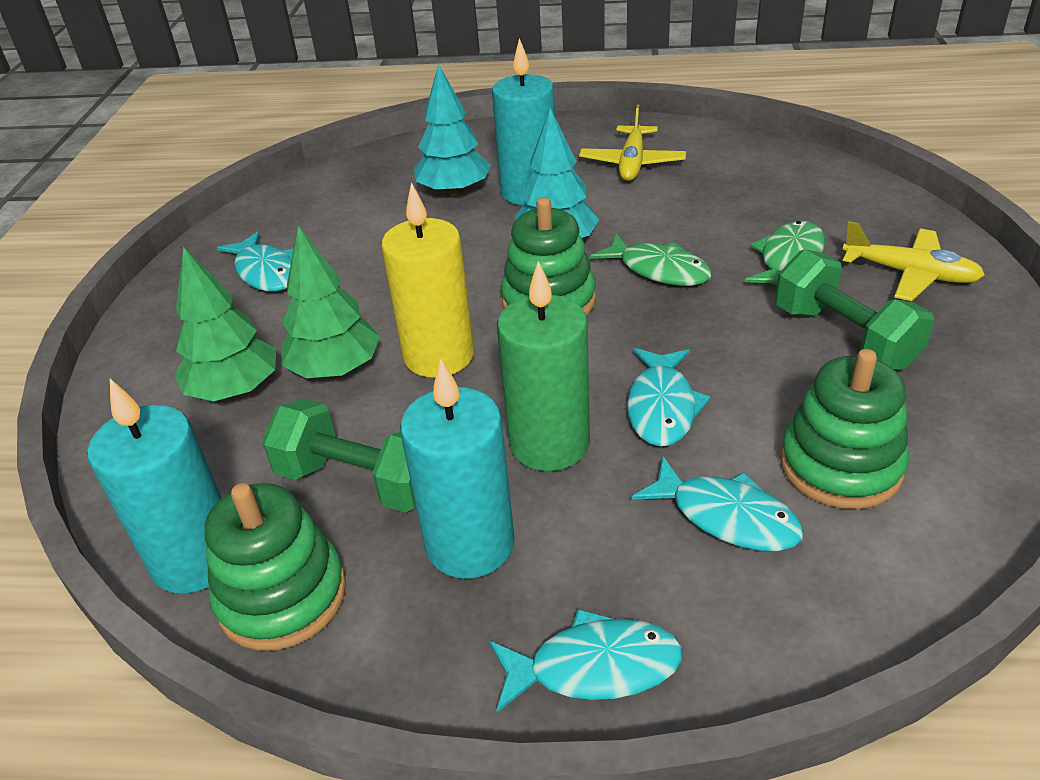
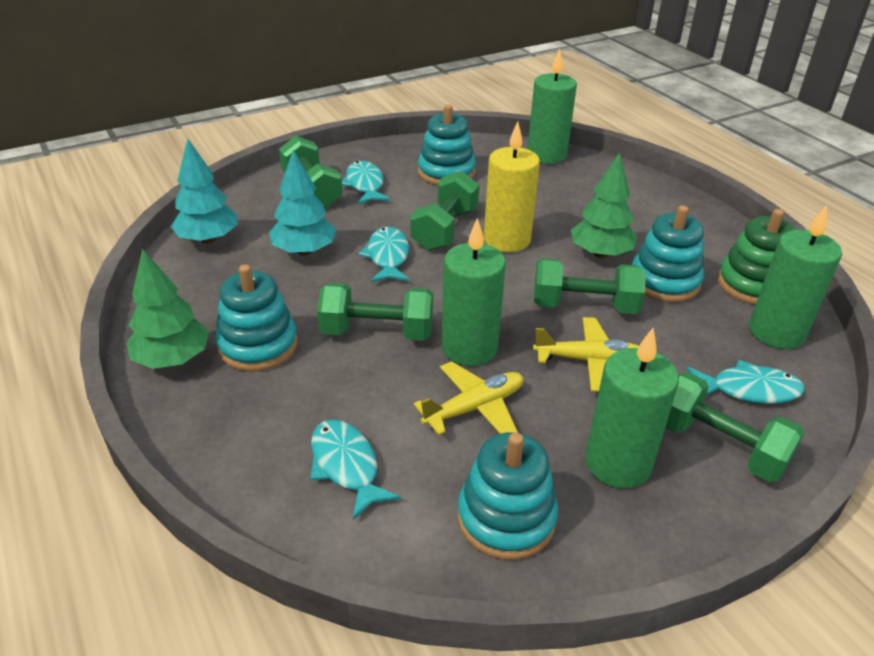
green candle: 1 -> 4
green dumbbell: 2 -> 5
green fish: 2 -> 0
green stacking toy: 3 -> 1
turquoise candle: 3 -> 0
turquoise stacking toy: 0 -> 4

